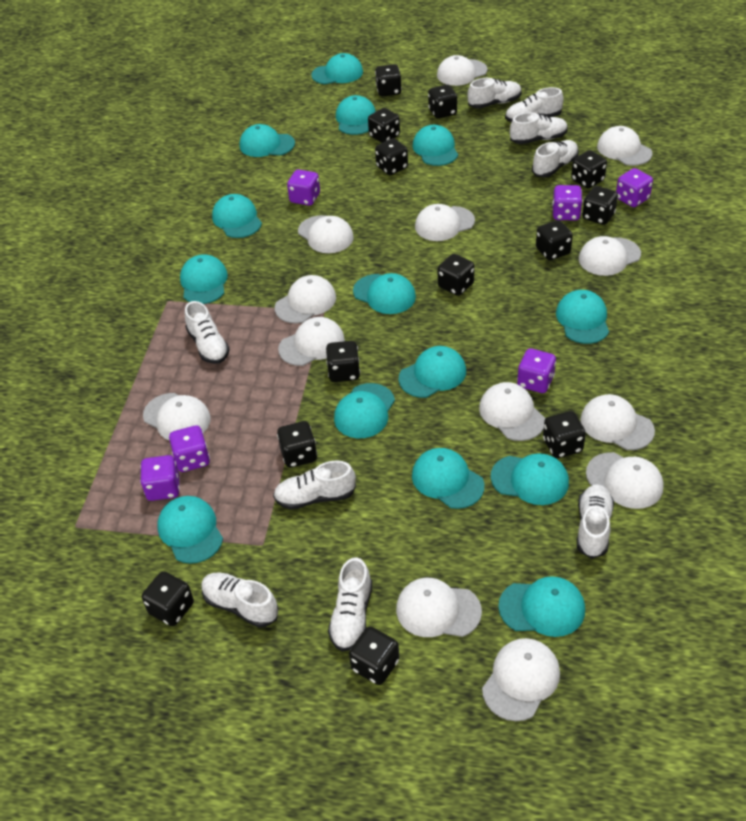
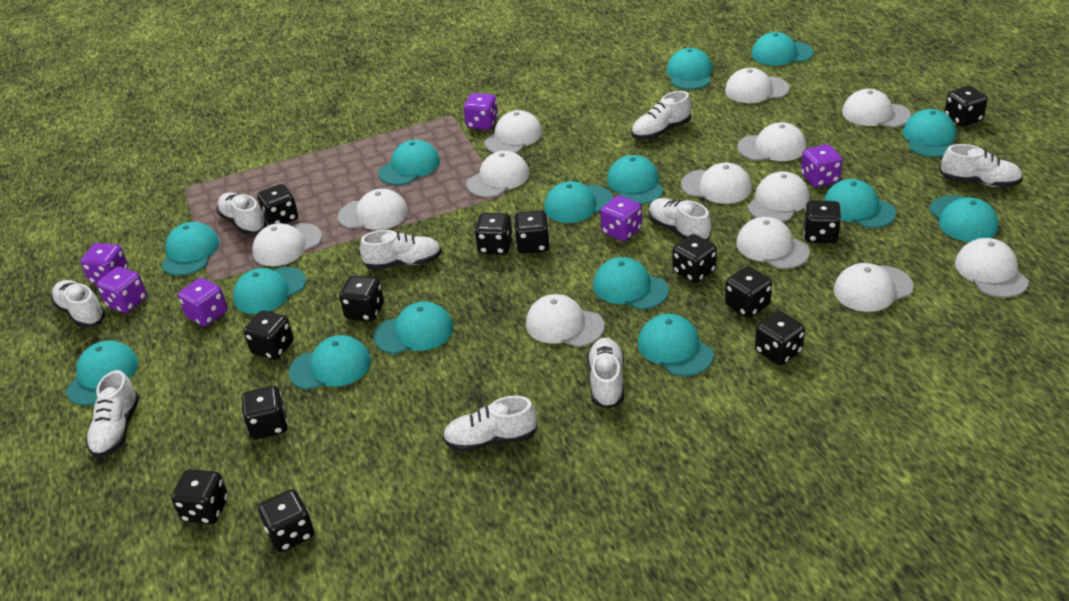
turquoise cap: 14 -> 15

